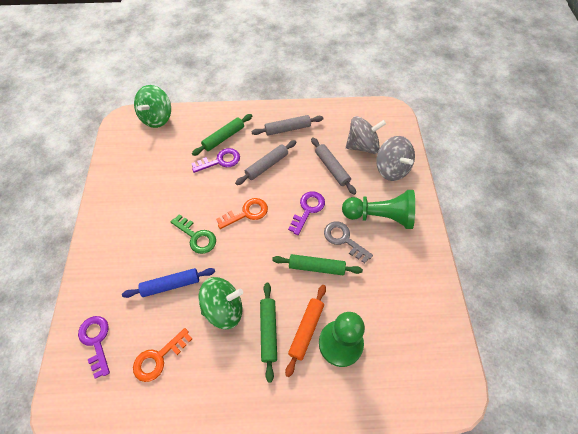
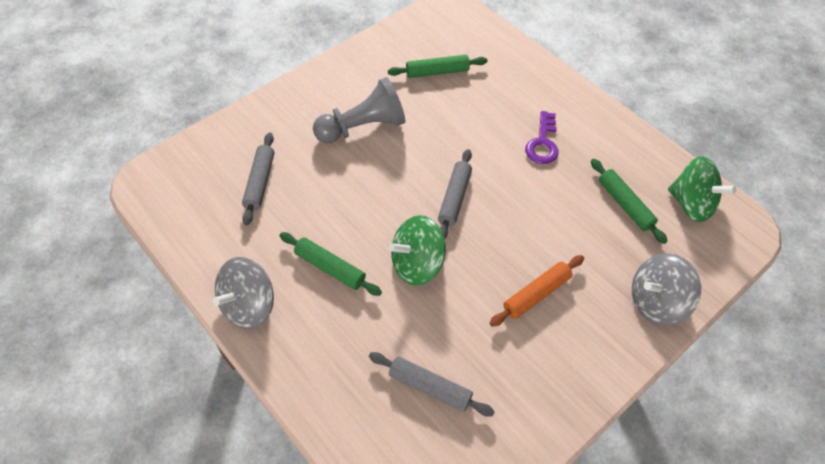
blue rolling pin: 1 -> 0
green key: 1 -> 0
green pawn: 2 -> 0
grey key: 1 -> 0
grey pawn: 0 -> 1
orange key: 2 -> 0
purple key: 3 -> 1

